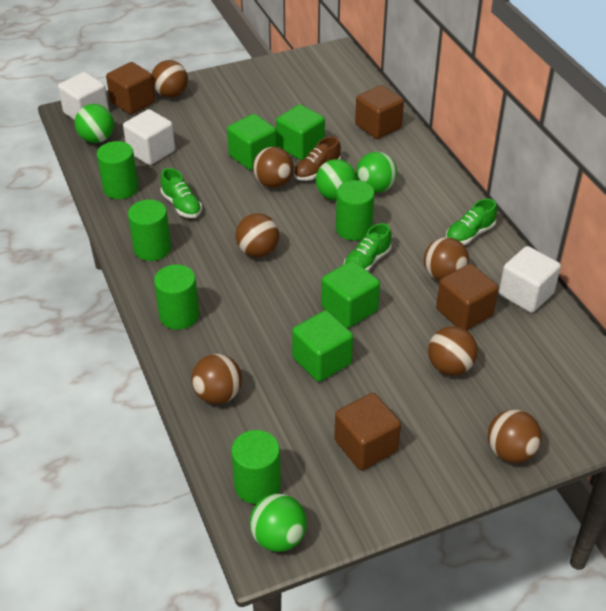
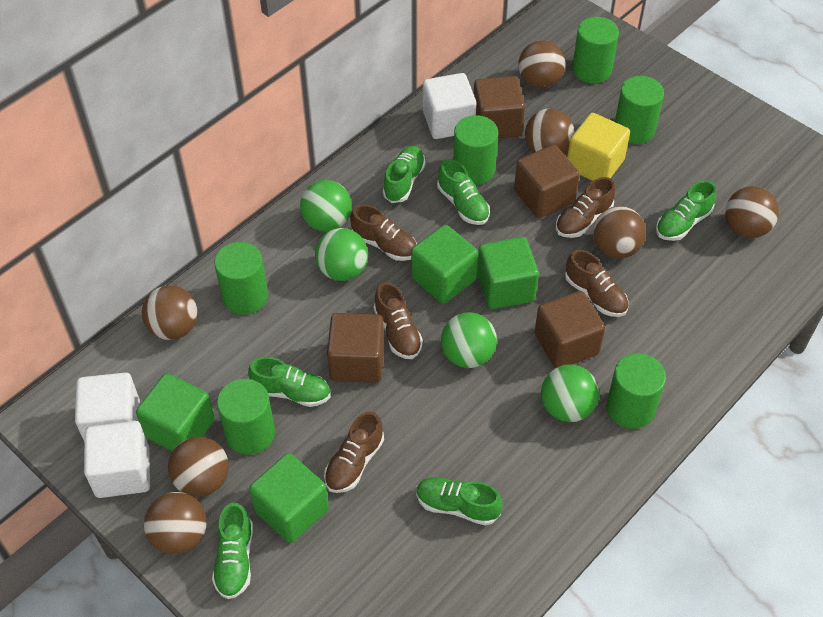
brown shoe: 1 -> 5
green cylinder: 5 -> 6
green shoe: 3 -> 6
yellow cube: 0 -> 1

